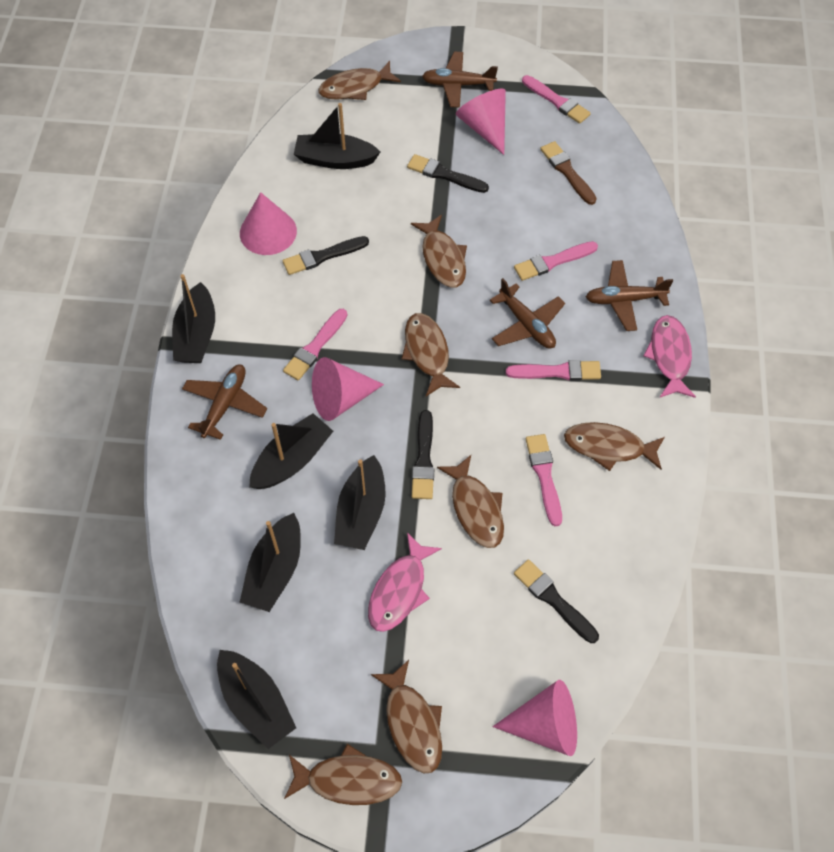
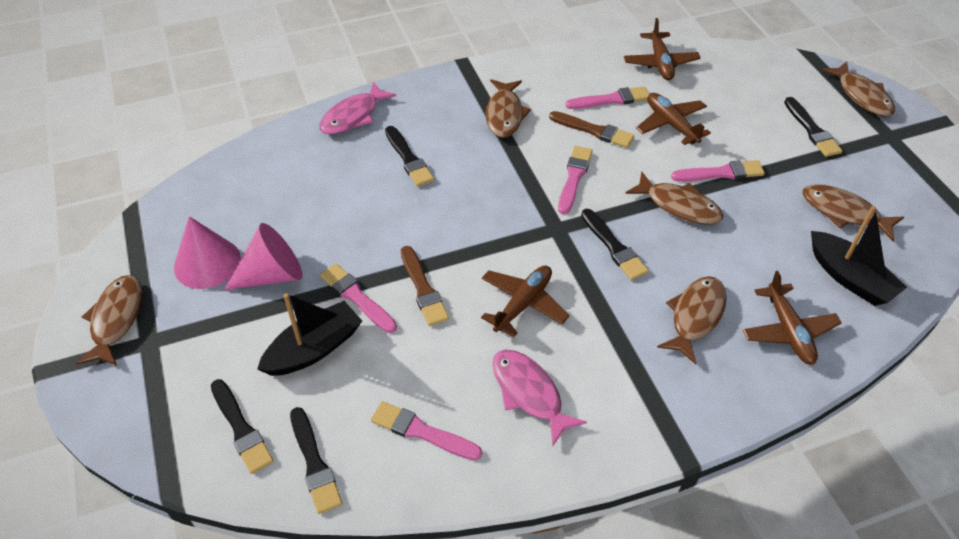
black boat: 6 -> 2
black brush: 4 -> 5
brown brush: 1 -> 2
brown fish: 7 -> 6
pink cone: 4 -> 2

